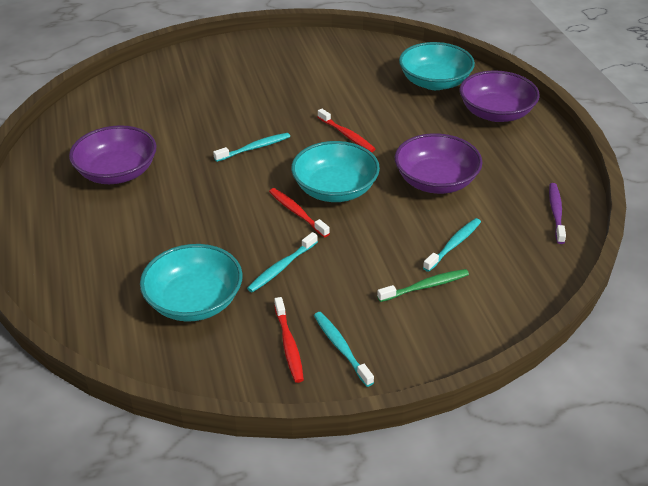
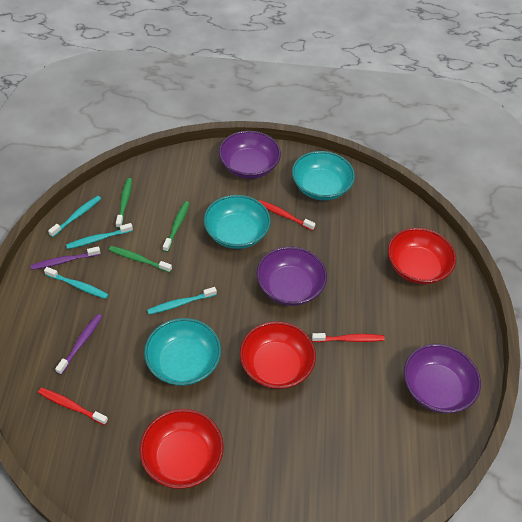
green toothbrush: 1 -> 3
purple toothbrush: 1 -> 2
red bowl: 0 -> 3

